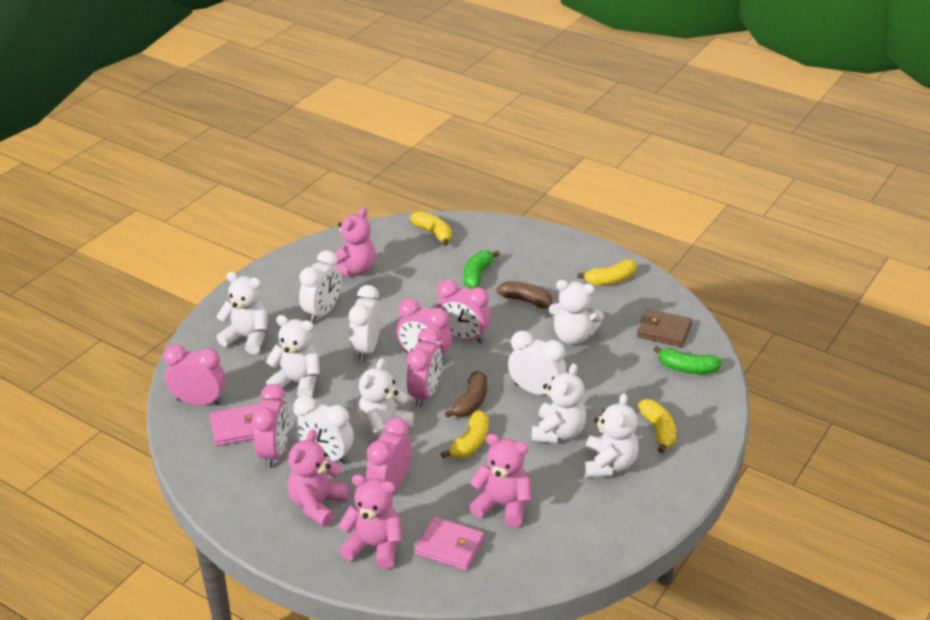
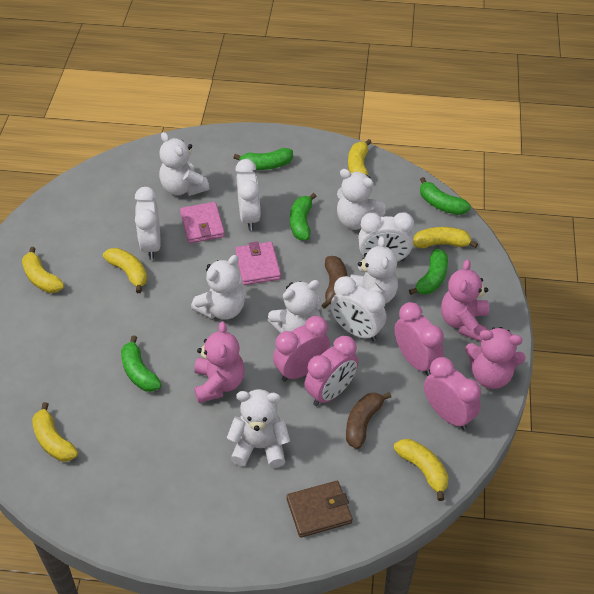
green banana: 2 -> 5
pink clock: 6 -> 4
pink teddy bear: 4 -> 3
yellow banana: 4 -> 6

